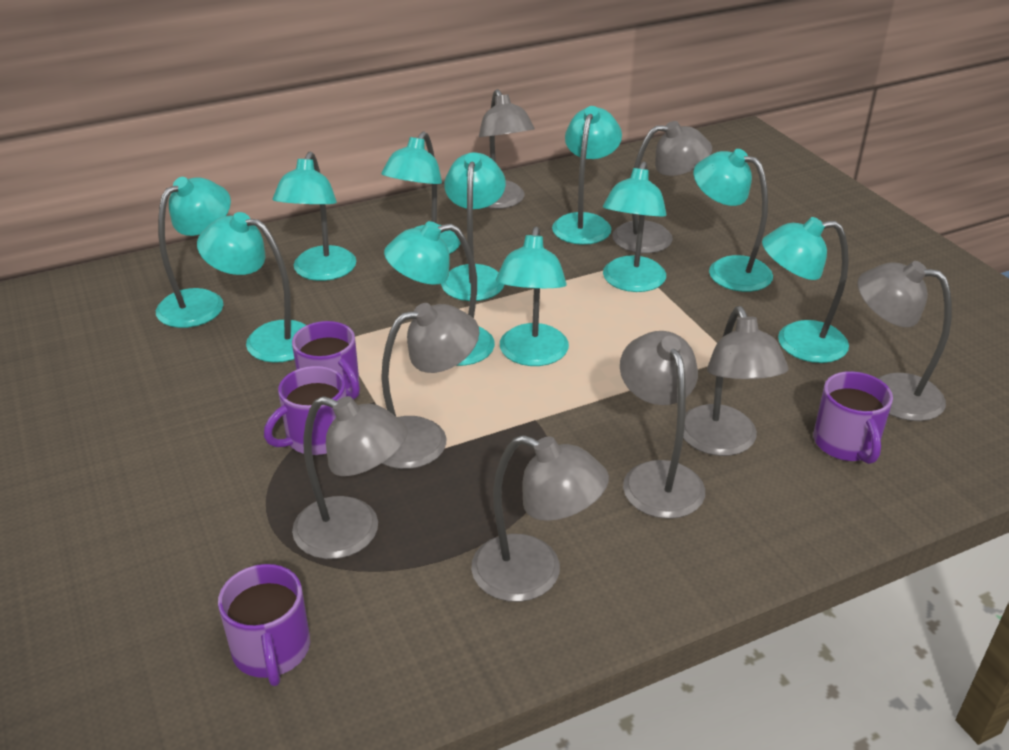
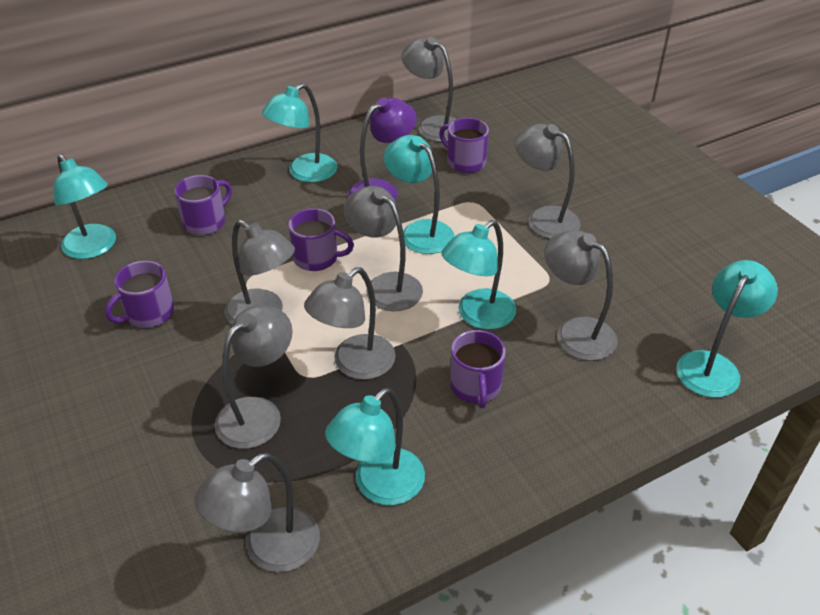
purple lamp: 0 -> 1
purple mug: 4 -> 5
turquoise lamp: 11 -> 6

